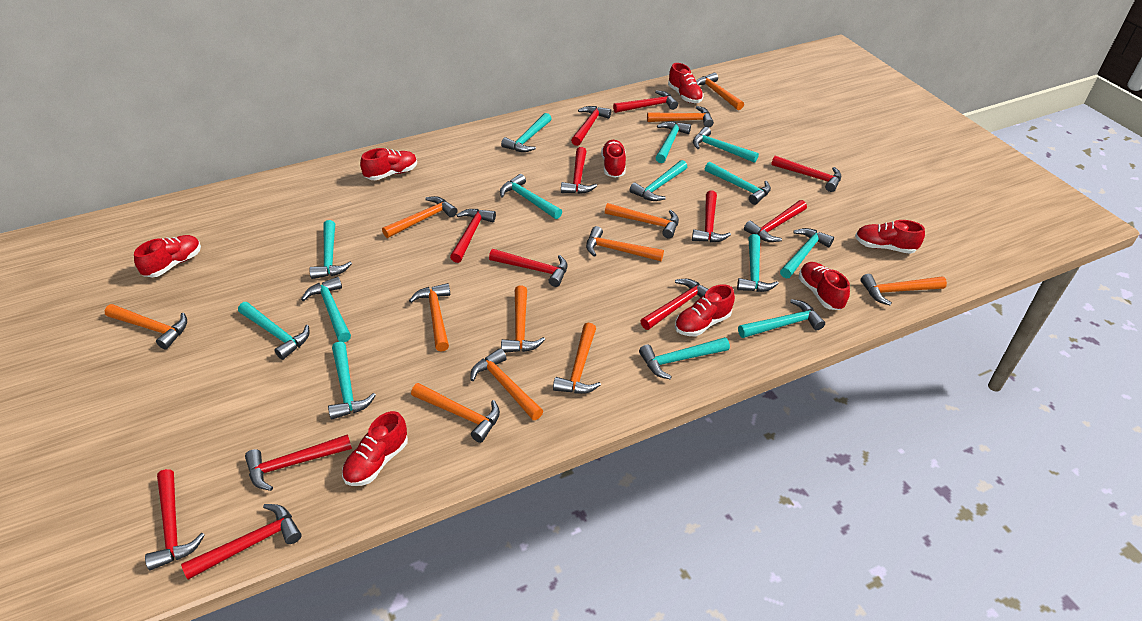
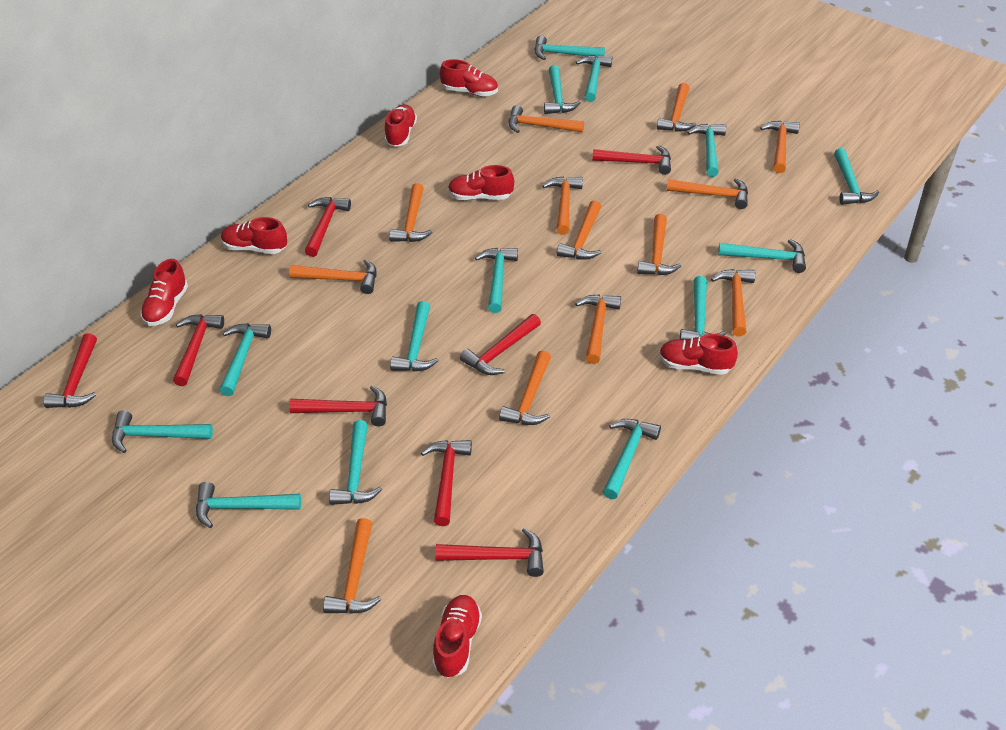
orange hammer: 12 -> 13
red hammer: 12 -> 8
red shoe: 8 -> 7

